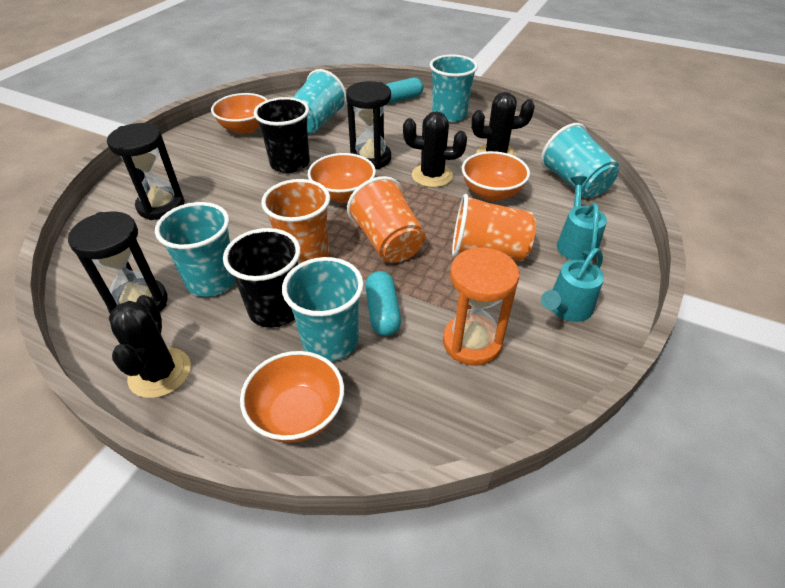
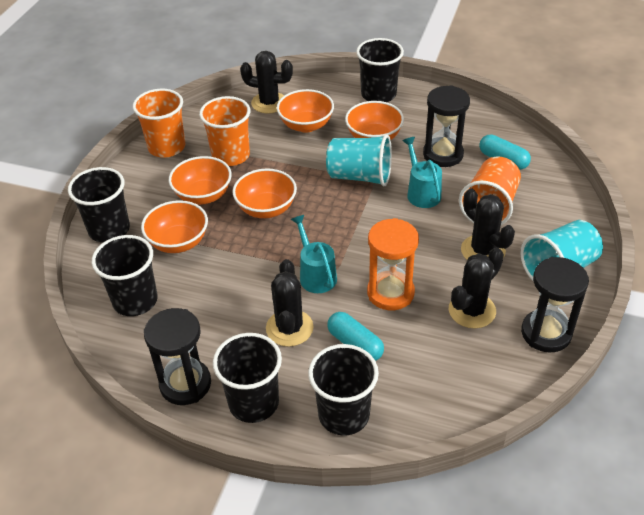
black cactus: 3 -> 4
black cup: 2 -> 5
orange bowl: 4 -> 5
turquoise cup: 5 -> 2

